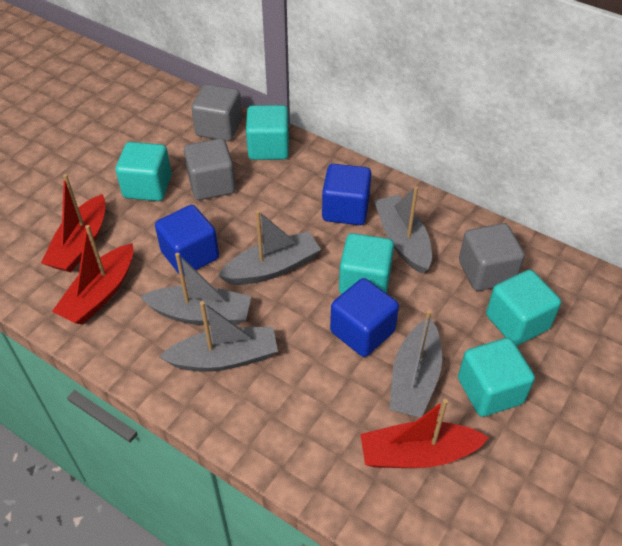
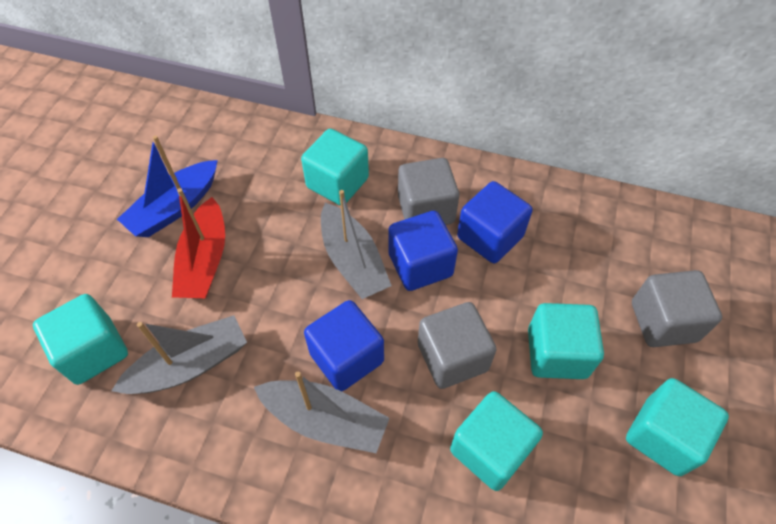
blue boat: 0 -> 1
grey boat: 5 -> 3
red boat: 3 -> 1

